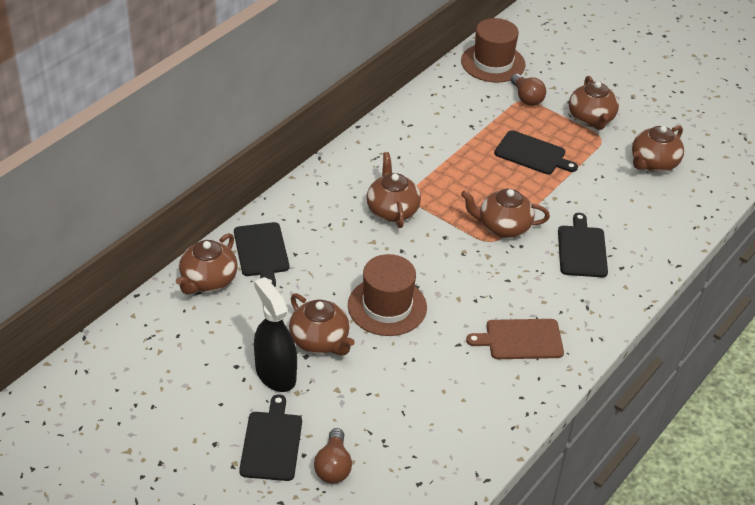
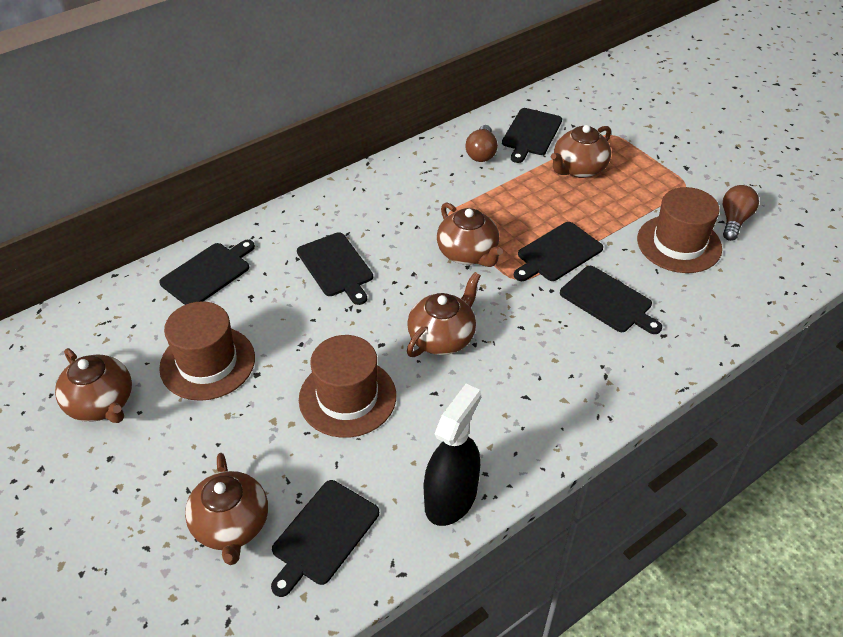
black cutting board: 4 -> 6
brown cutting board: 1 -> 0
brown hat: 2 -> 3
brown teapot: 6 -> 5

